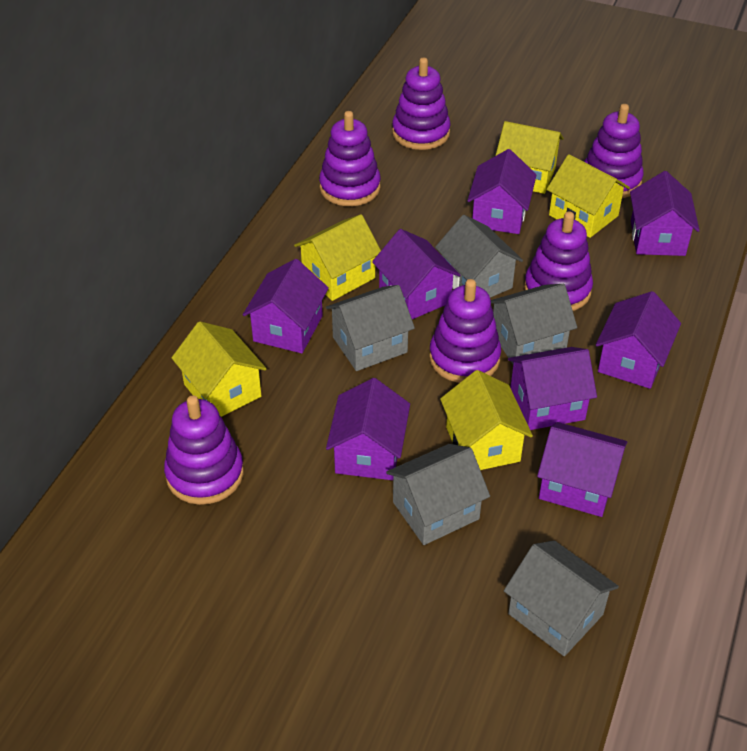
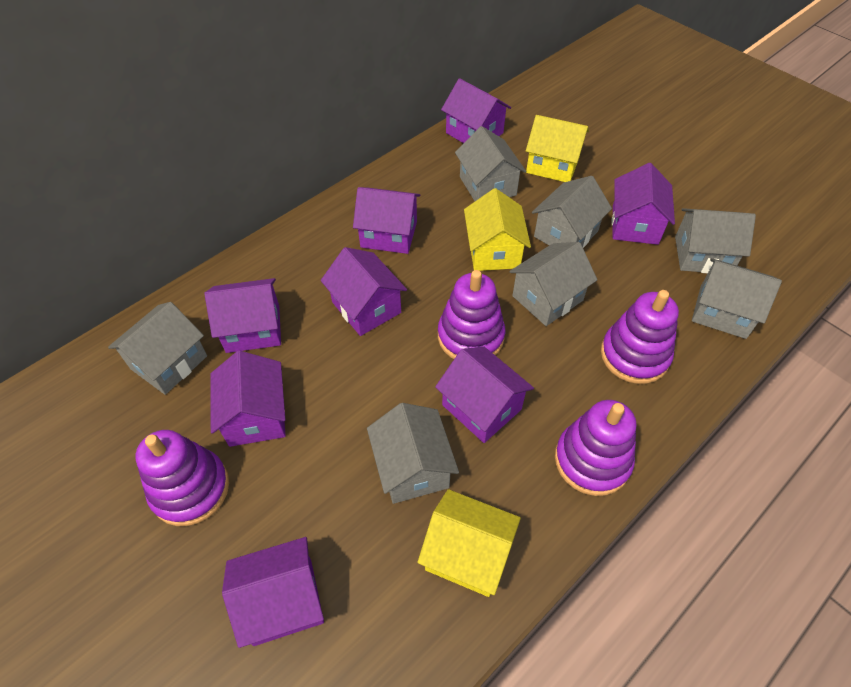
grey house: 5 -> 7
purple stacking toy: 6 -> 4
yellow house: 5 -> 3

